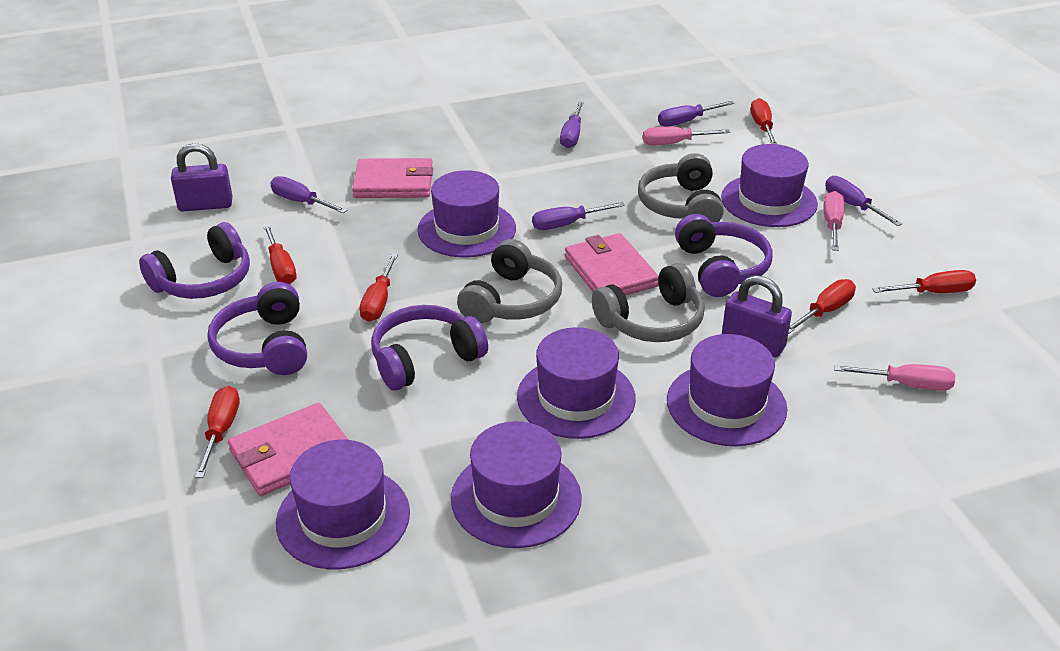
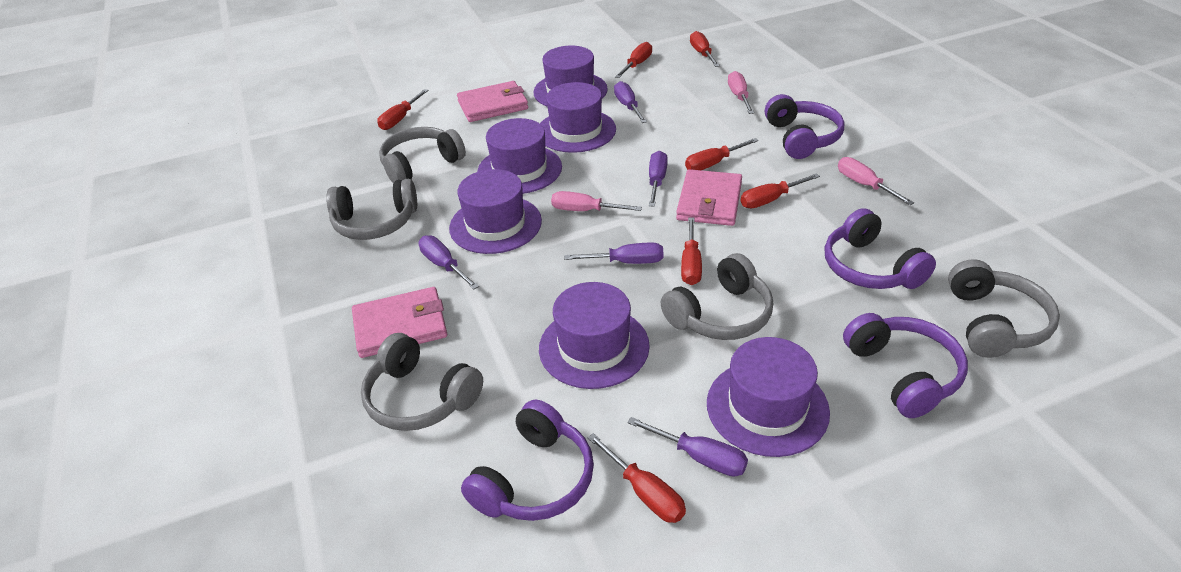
grey headphones: 3 -> 5
purple padlock: 2 -> 0
red screwdriver: 6 -> 7

